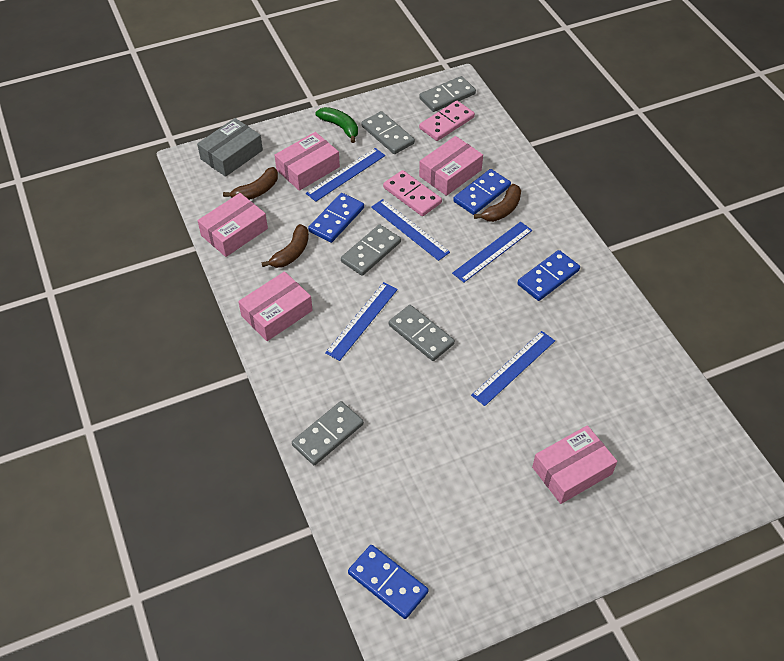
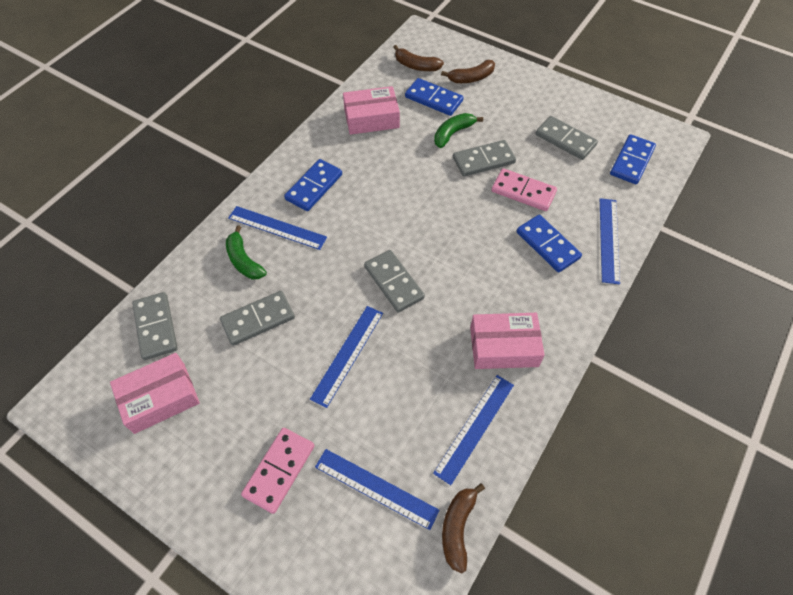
green banana: 1 -> 2
grey box: 1 -> 0
pink box: 5 -> 3

